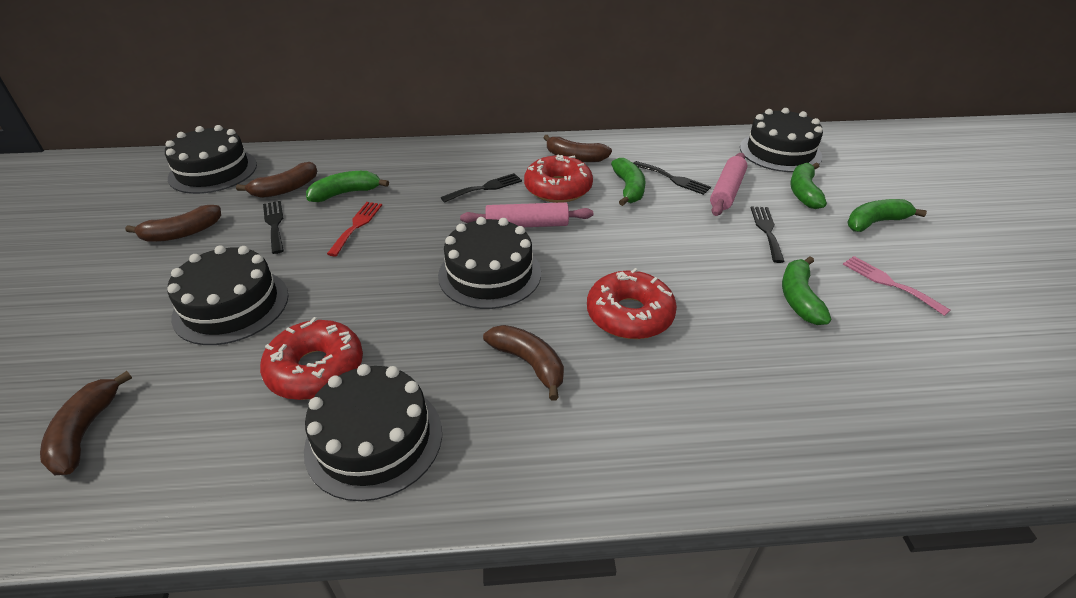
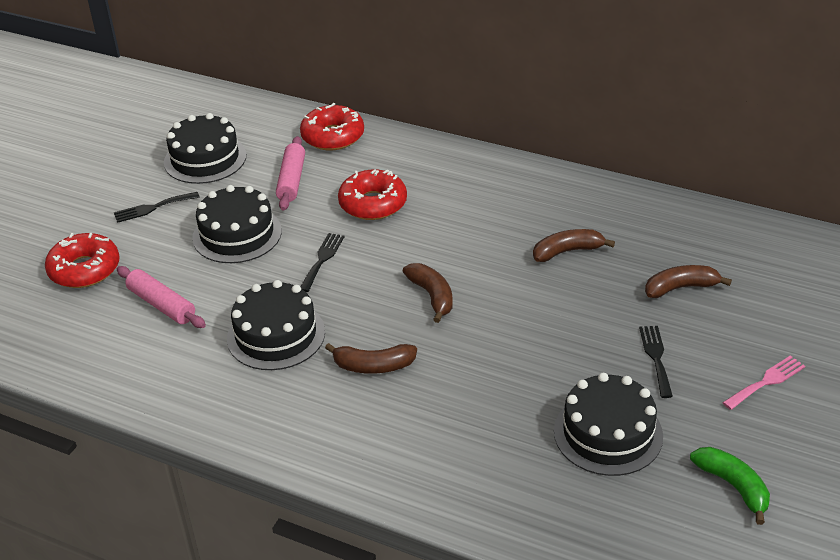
black cake: 5 -> 4
black fork: 4 -> 3
brown banana: 5 -> 4
green banana: 5 -> 1
red fork: 1 -> 0

